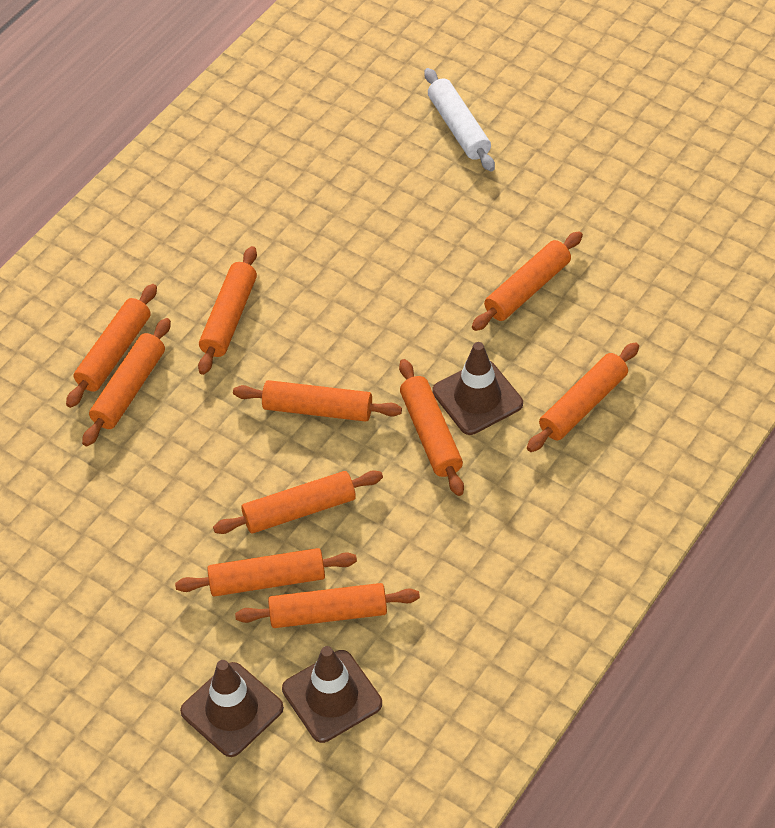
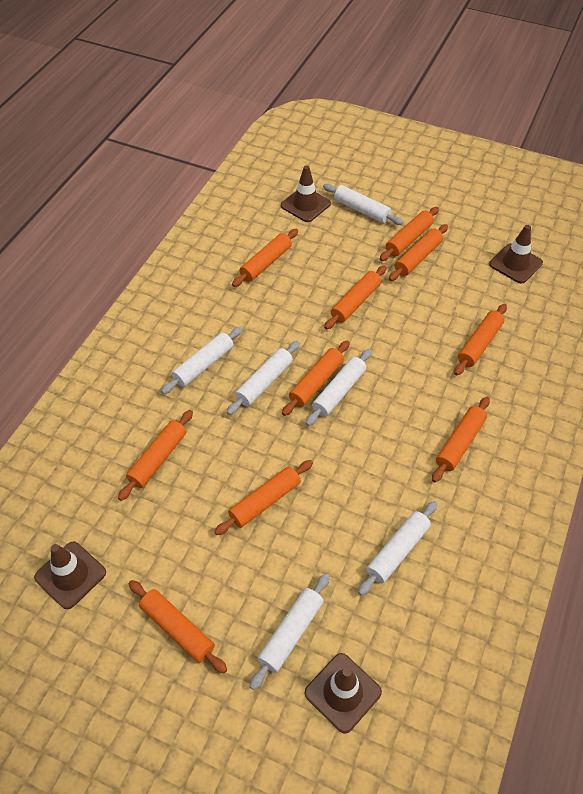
brown traffic cone: 3 -> 4
white rolling pin: 1 -> 6

